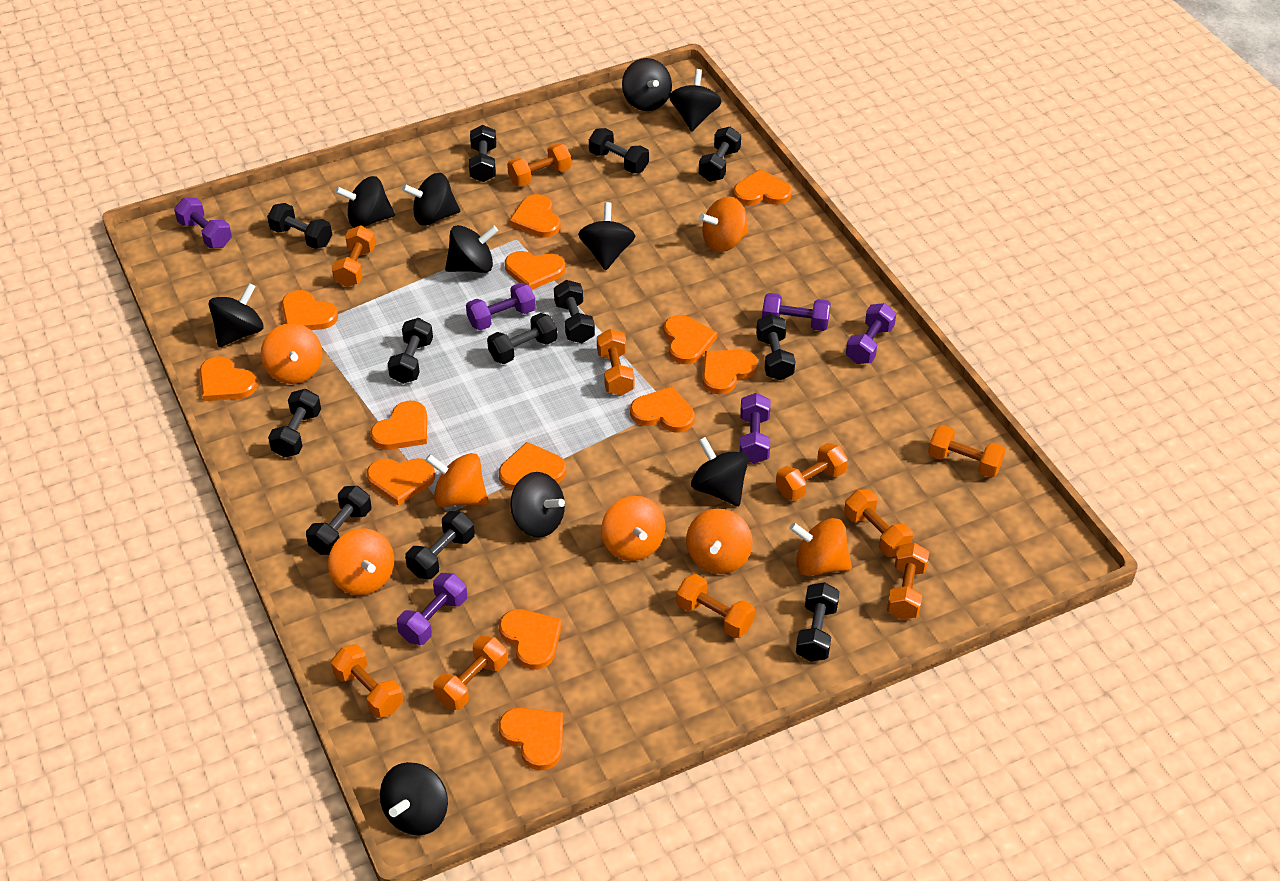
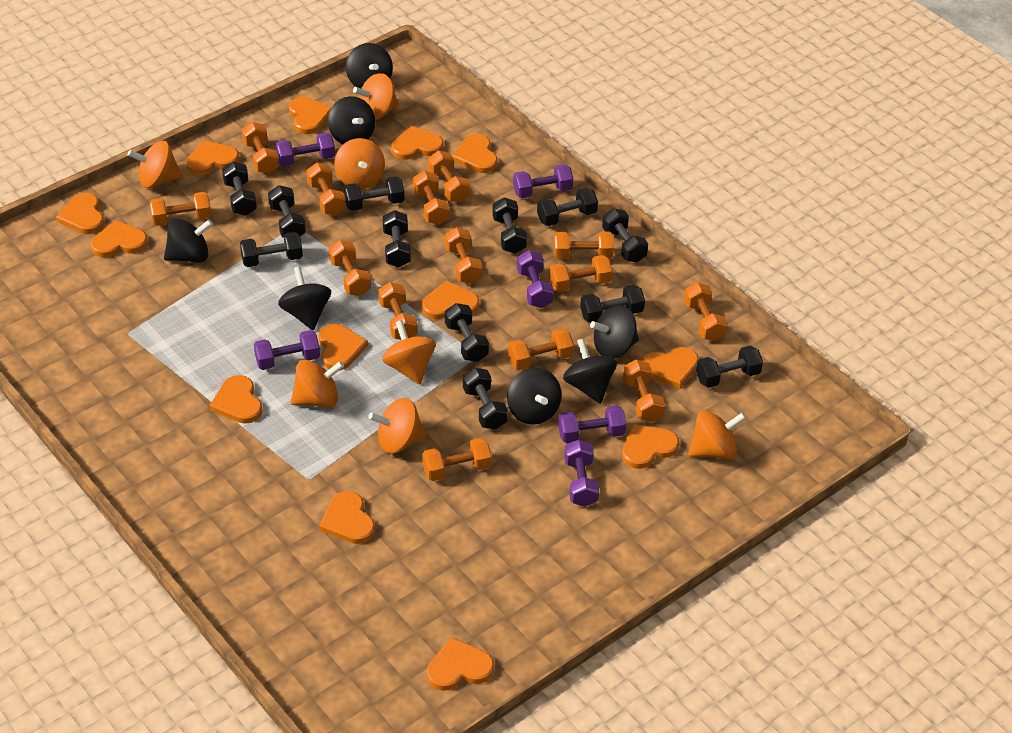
black spinning top: 10 -> 7
orange dumbbell: 10 -> 14

